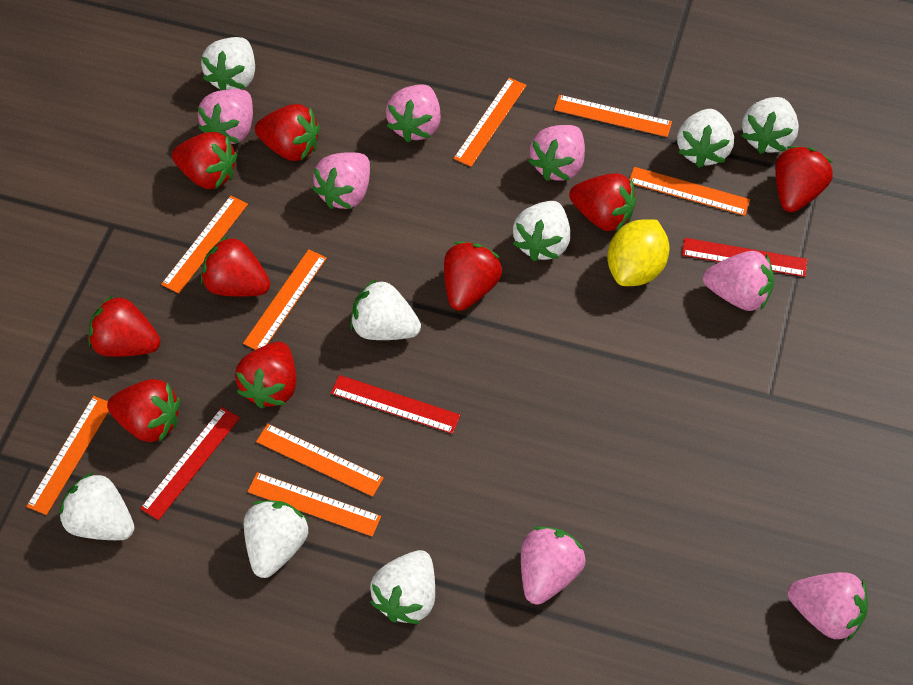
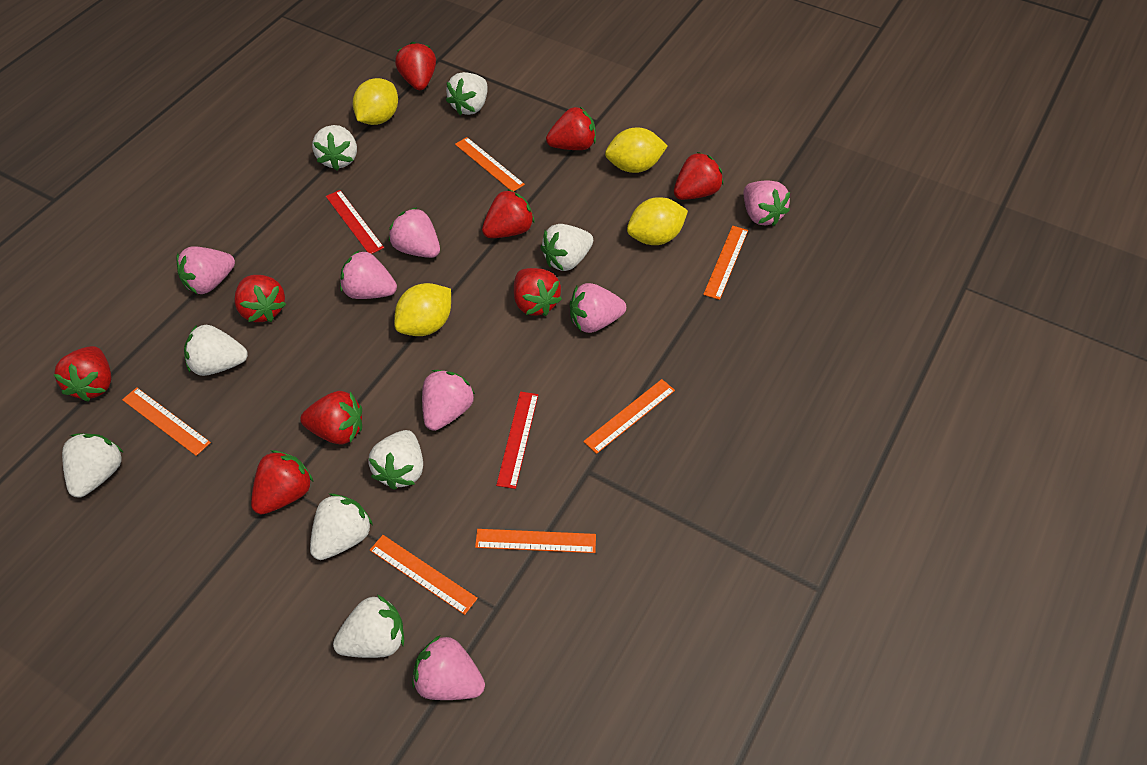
orange ruler: 8 -> 6
red ruler: 3 -> 2
yellow lemon: 1 -> 4

